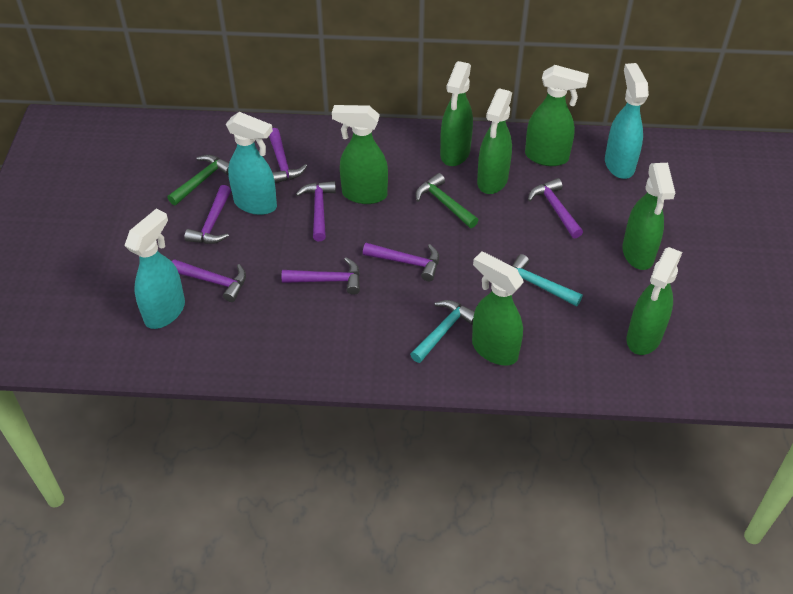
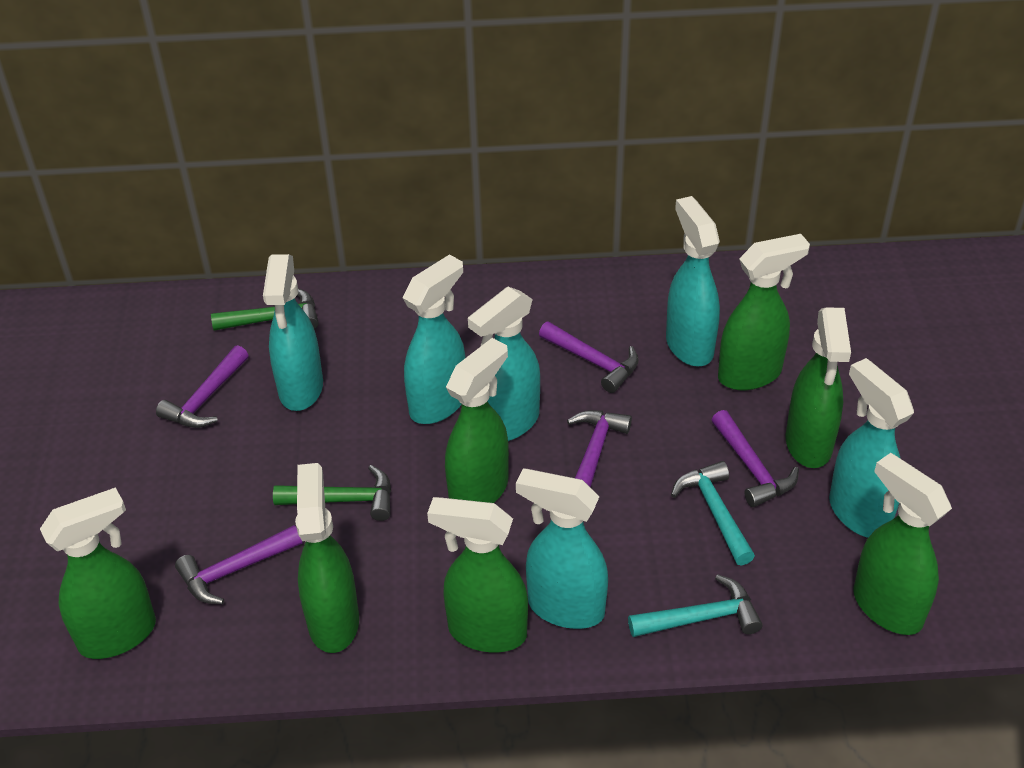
purple hammer: 7 -> 5
turquoise spray bottle: 3 -> 6

